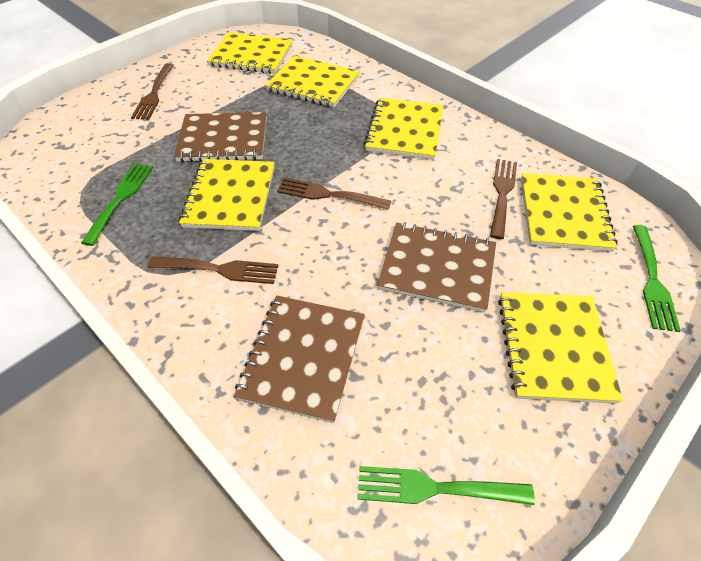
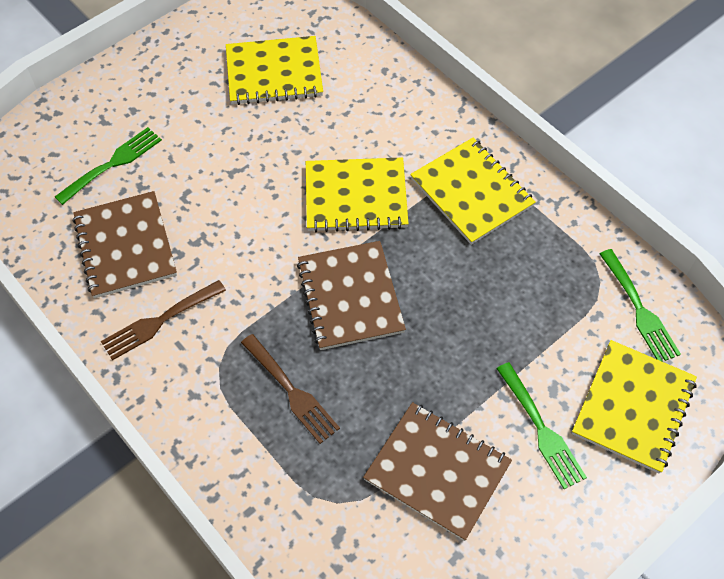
brown fork: 4 -> 2
yellow notebook: 6 -> 4

